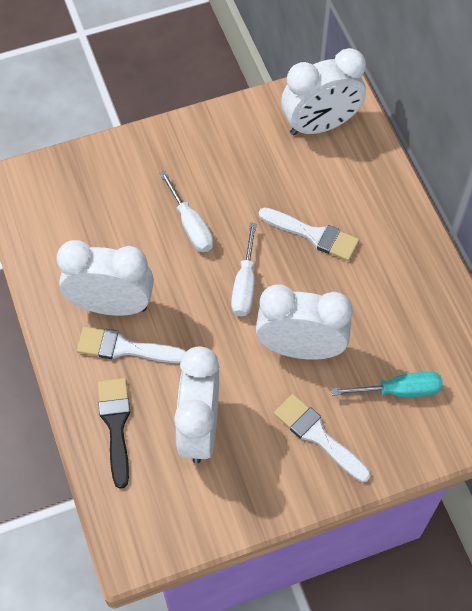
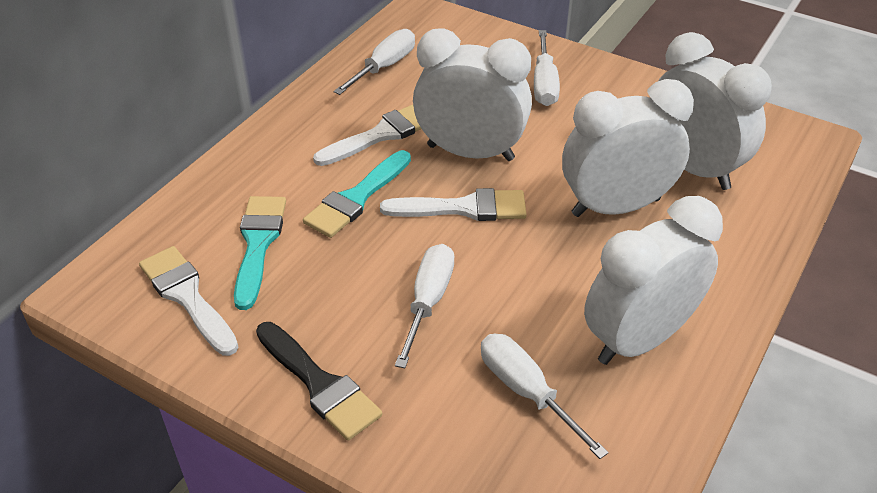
turquoise brush: 0 -> 2
turquoise screwdriver: 1 -> 0
white screwdriver: 2 -> 4

